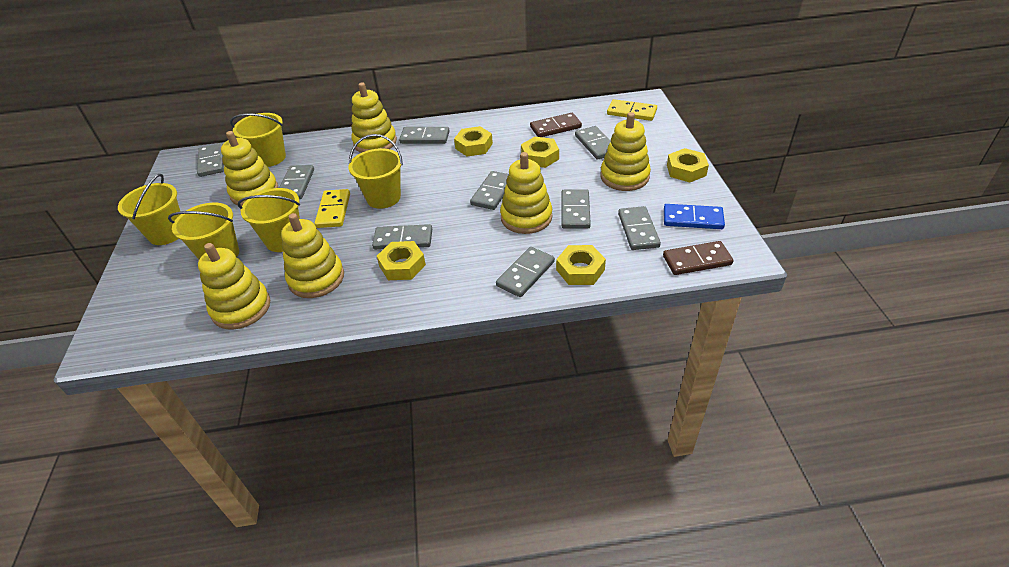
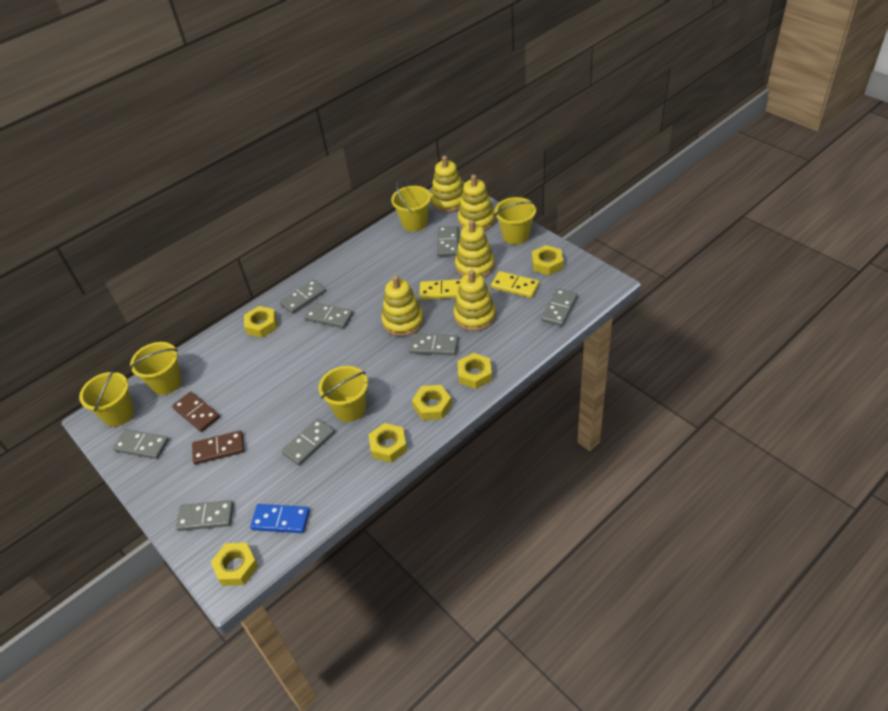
grey domino: 9 -> 8
yellow nut: 5 -> 6
yellow stacking toy: 6 -> 5

